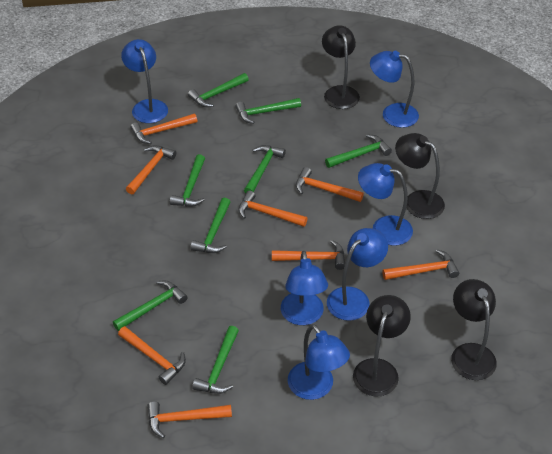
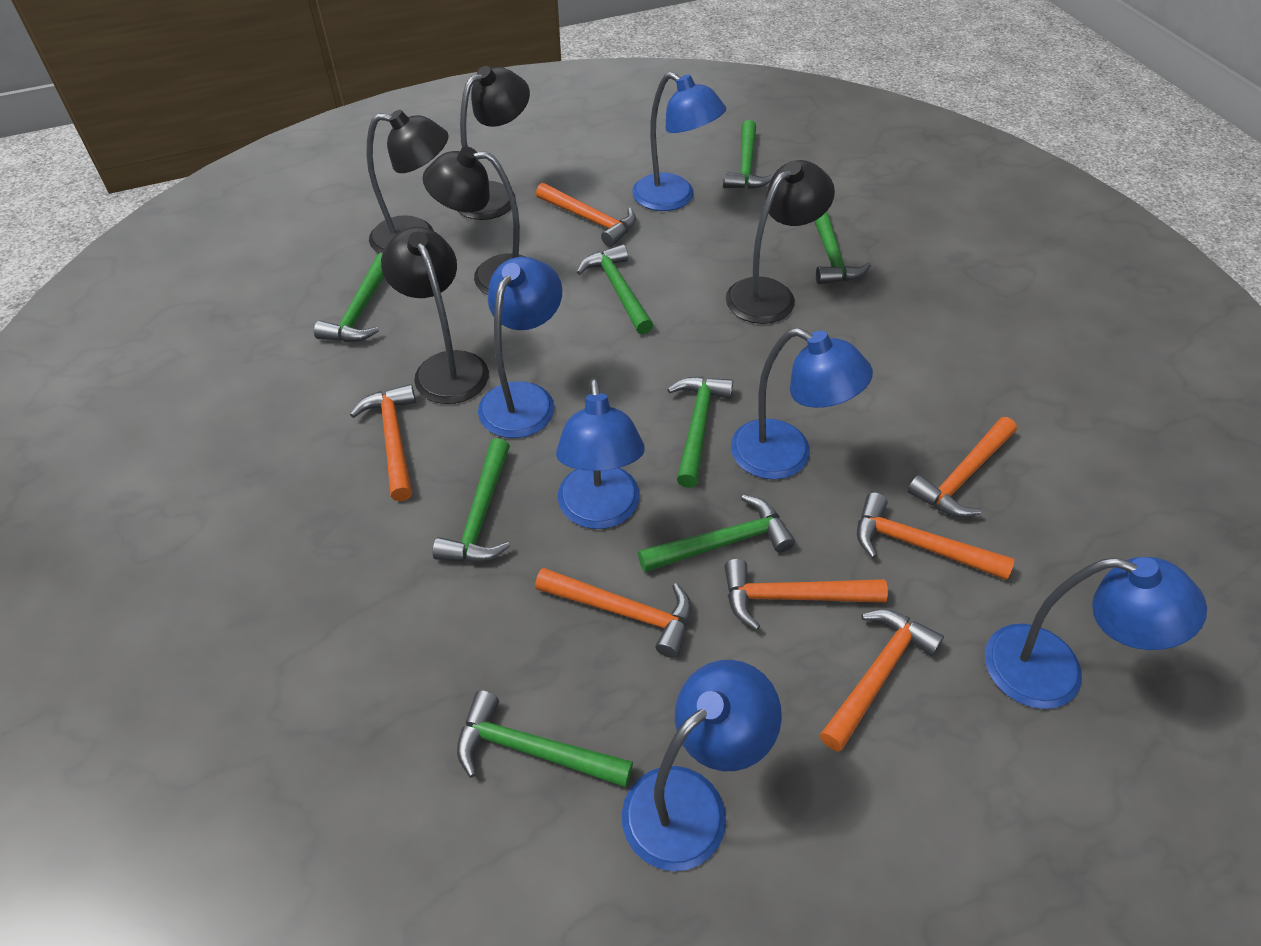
black lamp: 4 -> 5
orange hammer: 8 -> 7

